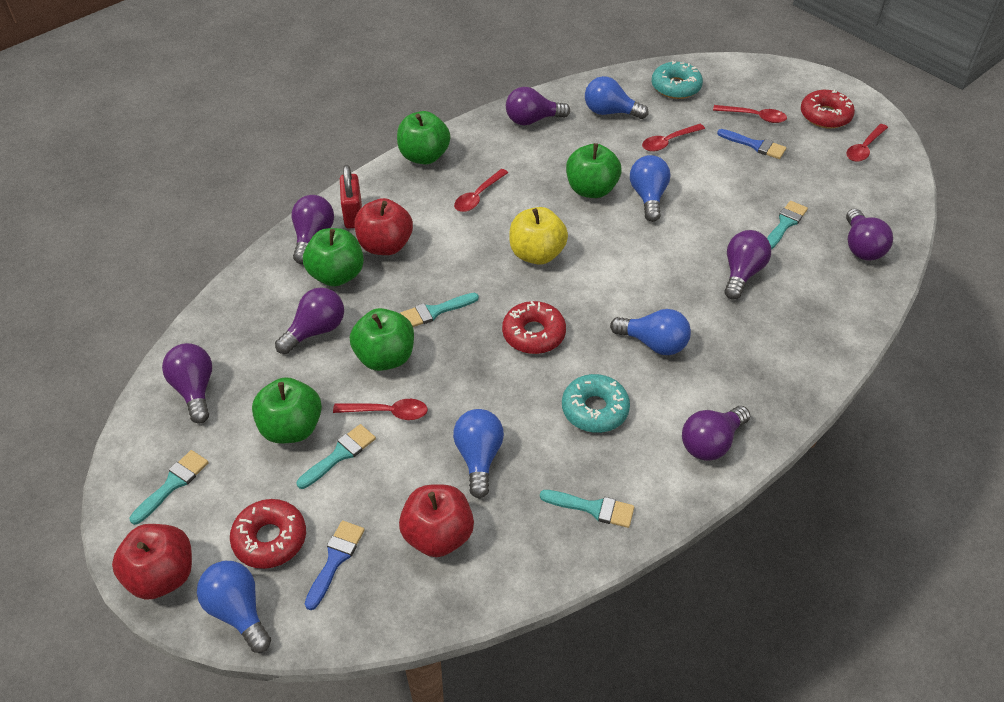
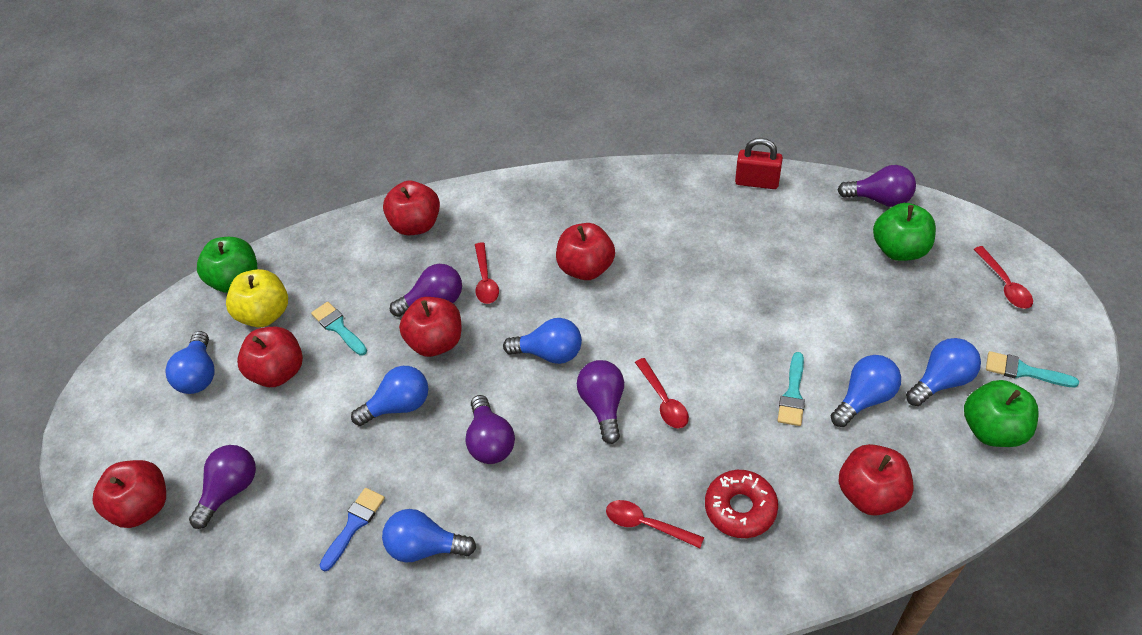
blue brush: 2 -> 1
blue light bulb: 5 -> 6
green apple: 5 -> 3
purple light bulb: 7 -> 5
red apple: 3 -> 6
red donut: 3 -> 1
red spoon: 5 -> 4
turquoise brush: 5 -> 3
turquoise donut: 2 -> 0

